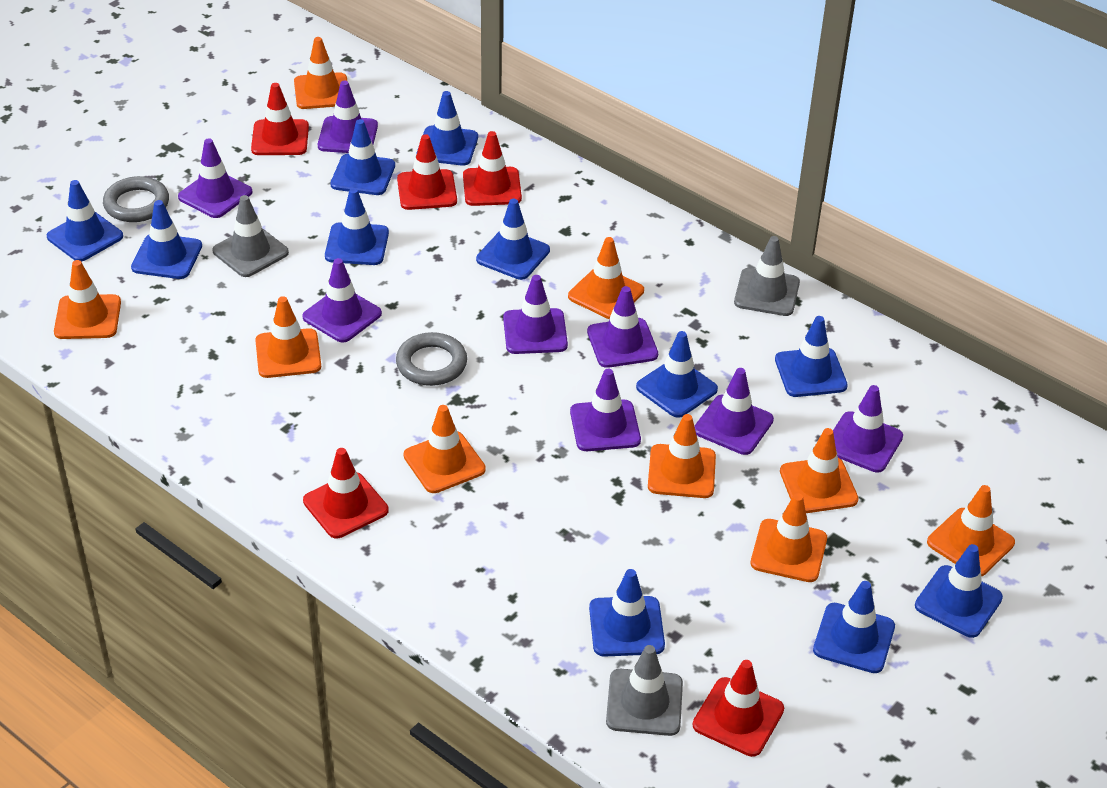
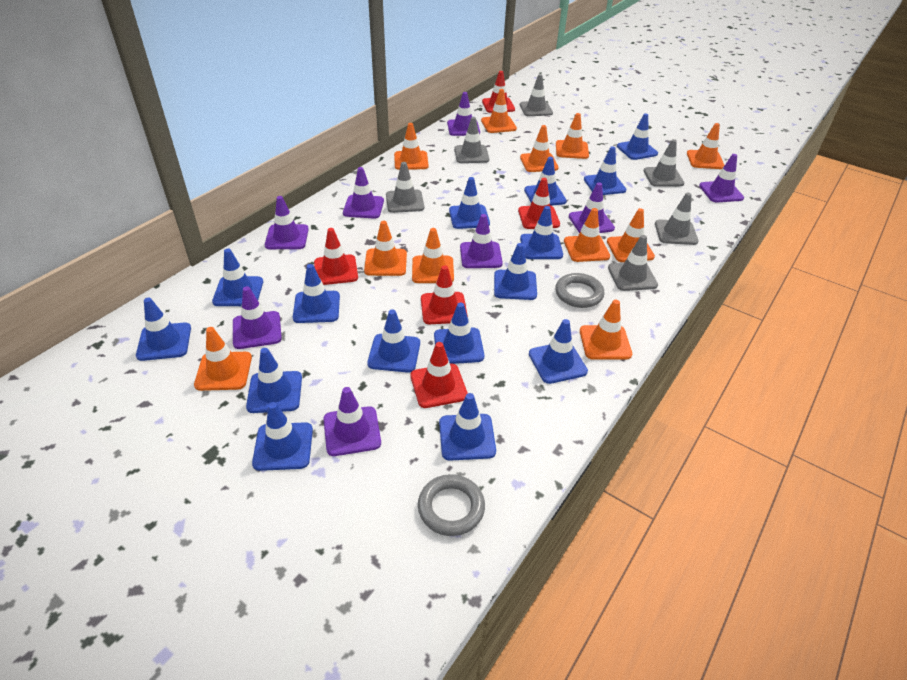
blue traffic cone: 11 -> 15
grey traffic cone: 3 -> 6
orange traffic cone: 9 -> 11

